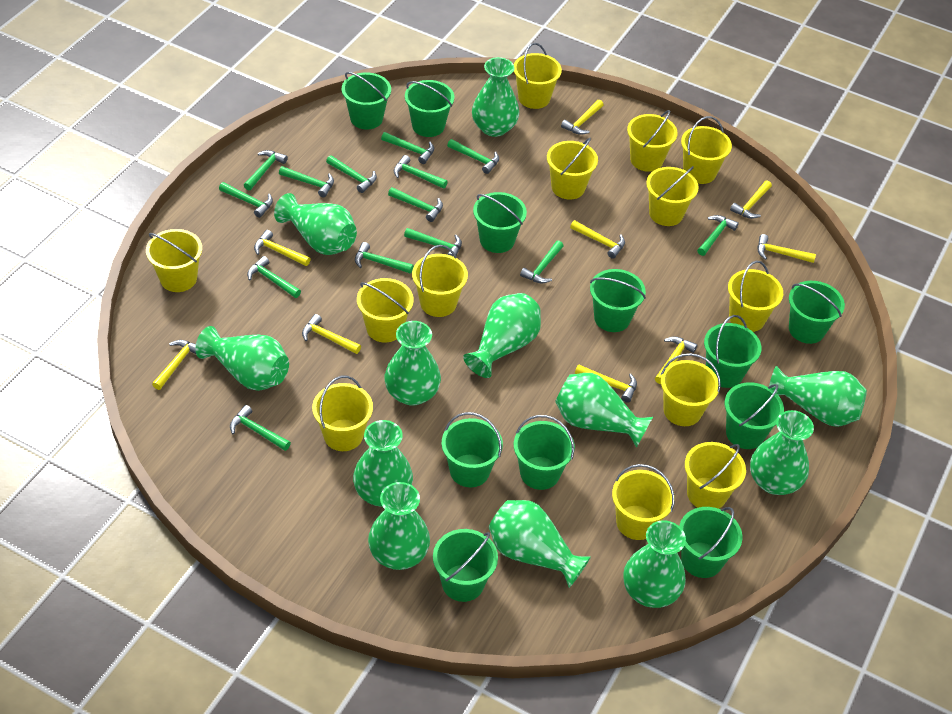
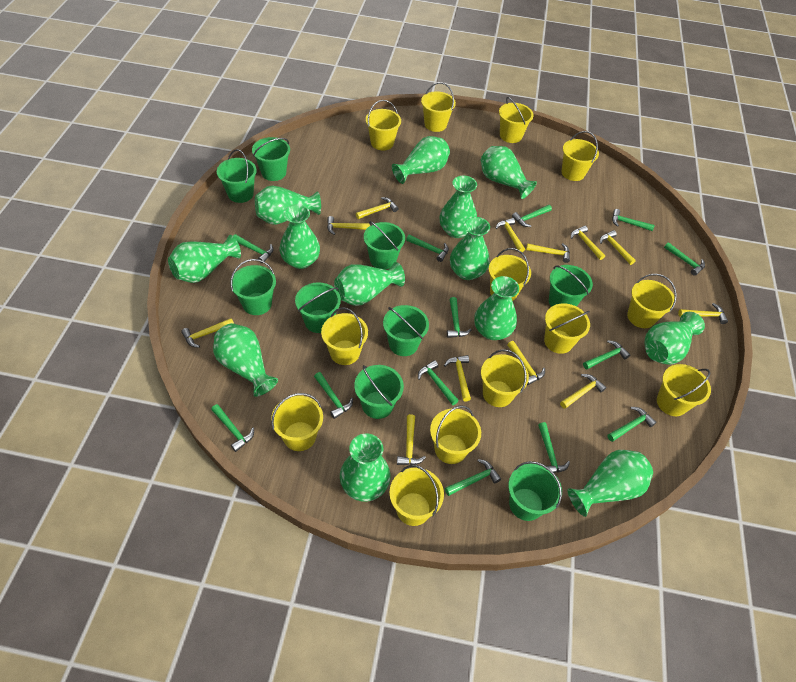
green bucket: 11 -> 9
green hammer: 14 -> 13
green vase: 12 -> 13
yellow hammer: 9 -> 12

